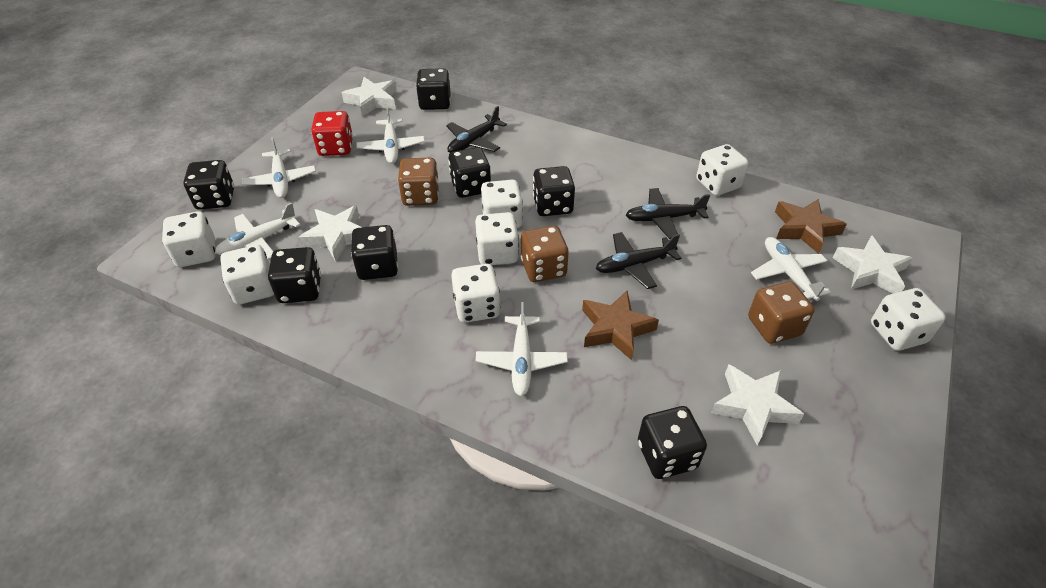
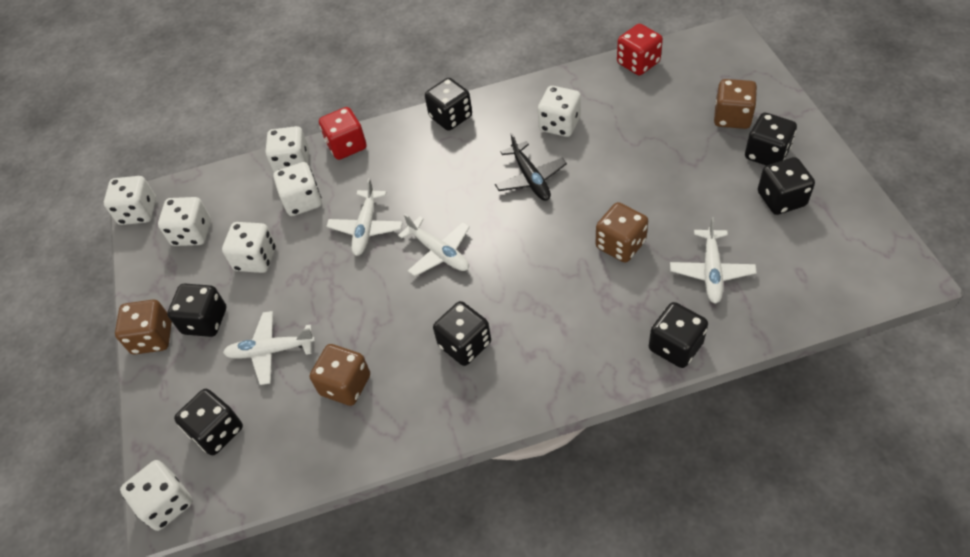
black plane: 3 -> 1
brown dice: 3 -> 4
brown star: 2 -> 0
red dice: 1 -> 2
white plane: 5 -> 4
white star: 4 -> 0

